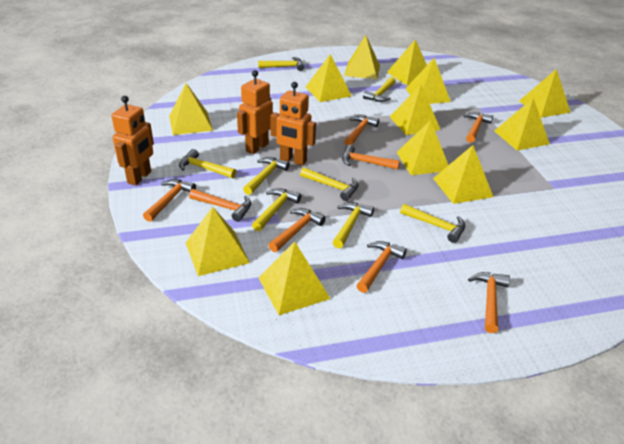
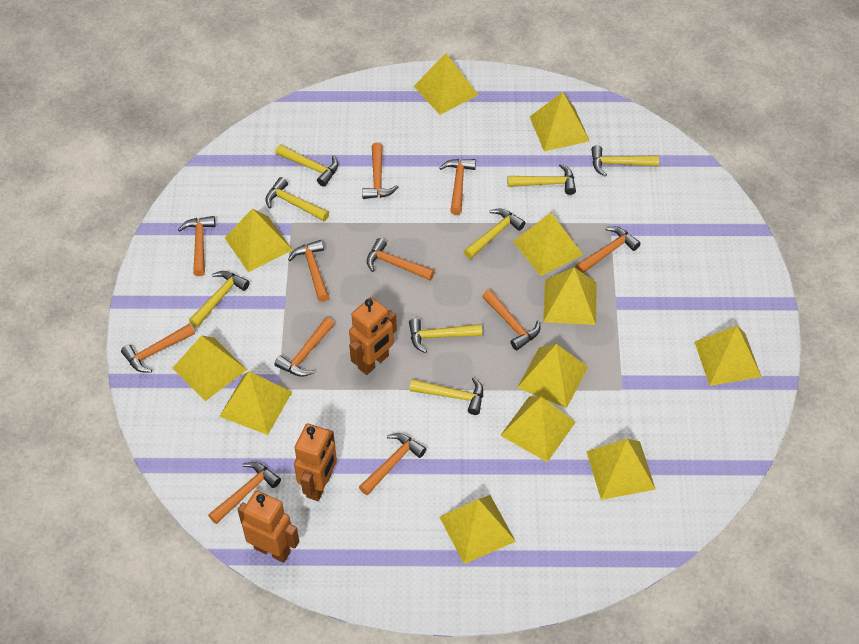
orange hammer: 8 -> 11

